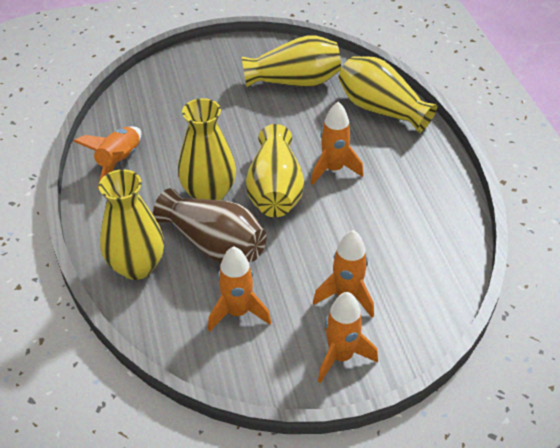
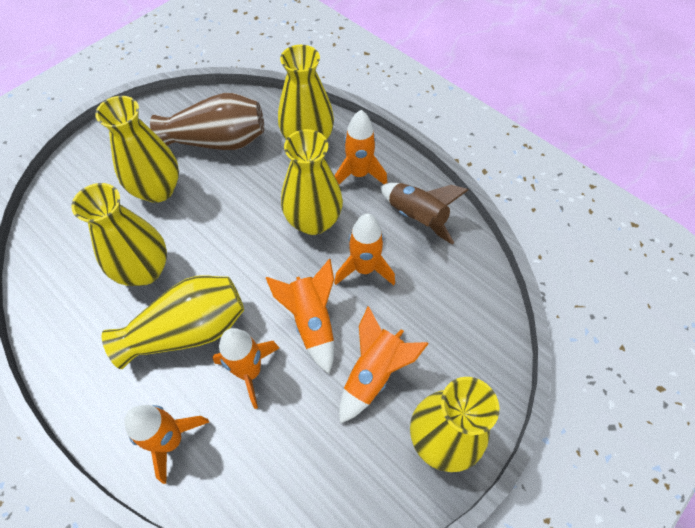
brown rocket: 0 -> 1
orange rocket: 5 -> 6
yellow vase: 5 -> 6

